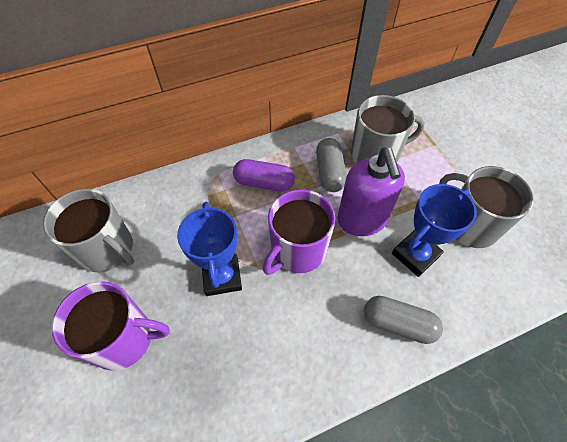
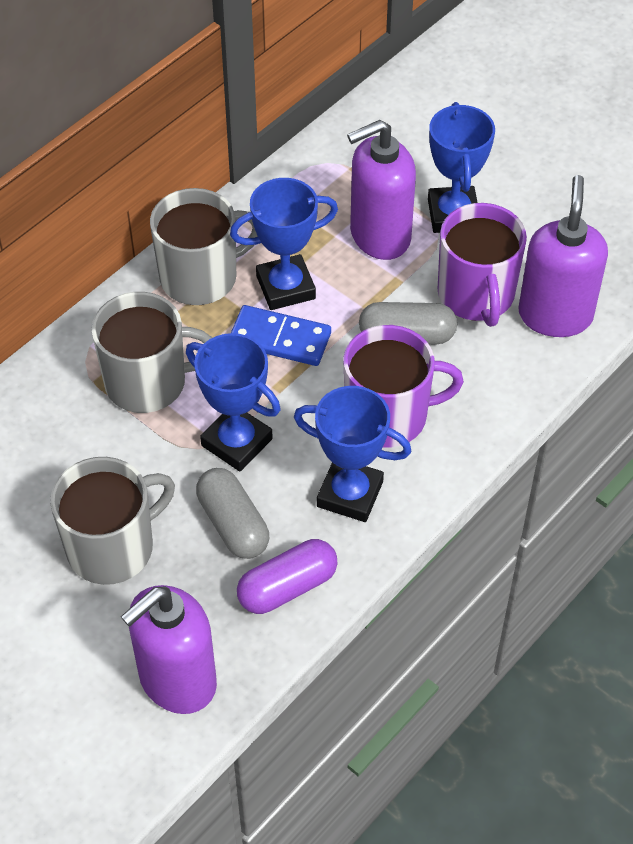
blue domino: 0 -> 1
blue trophy: 2 -> 4
purple soap dispenser: 1 -> 3

